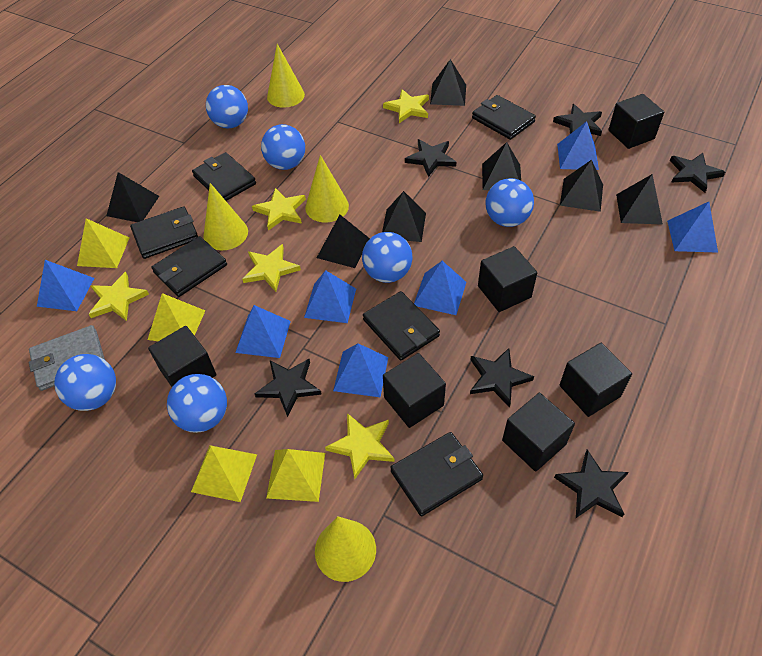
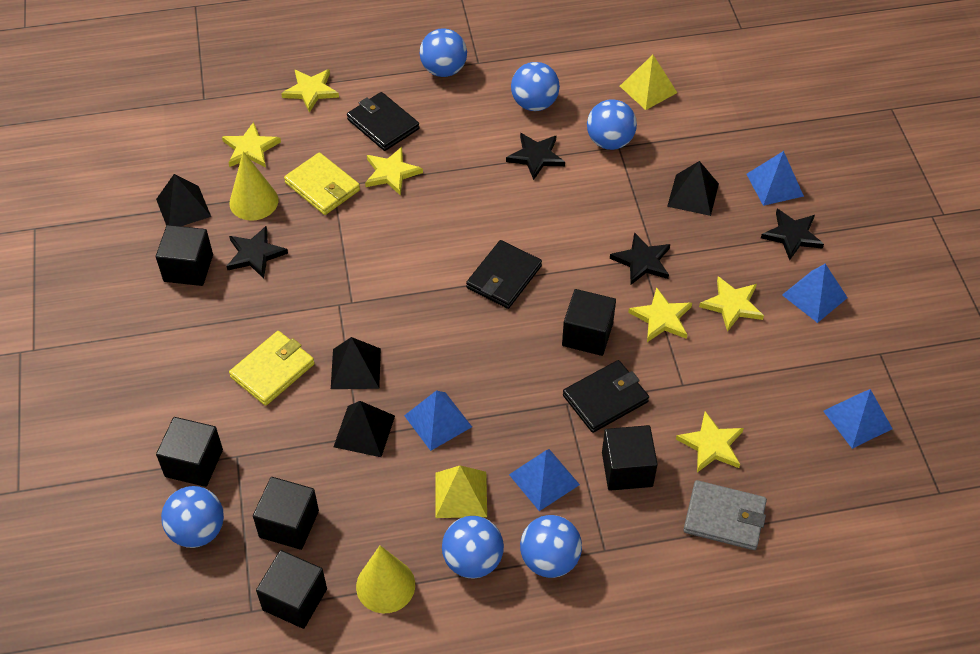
black pyramid: 7 -> 4
black star: 6 -> 4
black wallet: 6 -> 3
blue pyramid: 7 -> 5
yellow cone: 4 -> 2
yellow pyramid: 4 -> 2
yellow star: 5 -> 6
yellow wallet: 0 -> 2

